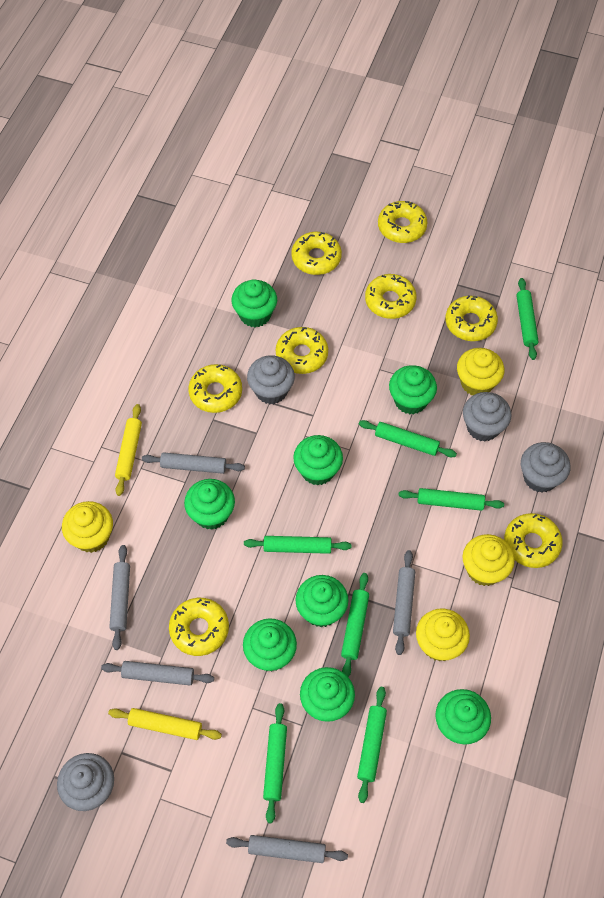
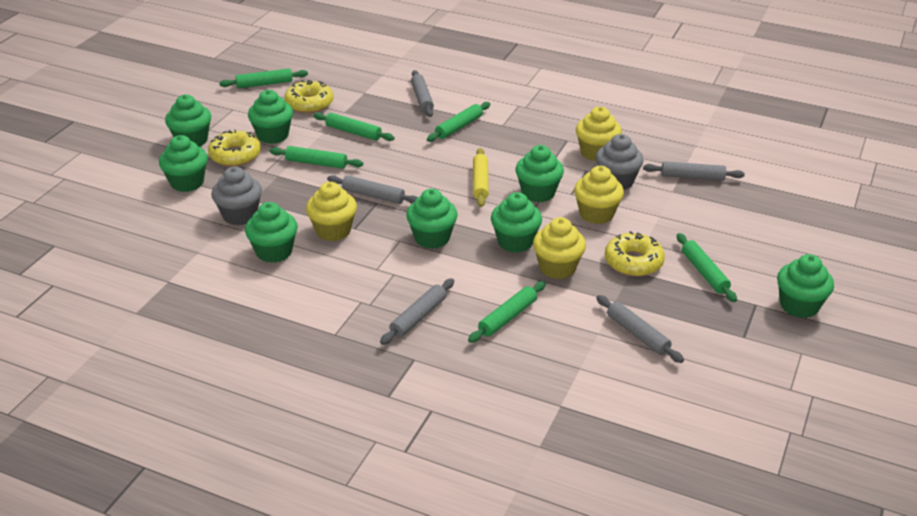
green rolling pin: 7 -> 6
grey cupcake: 4 -> 2
yellow donut: 8 -> 3
yellow rolling pin: 2 -> 1

